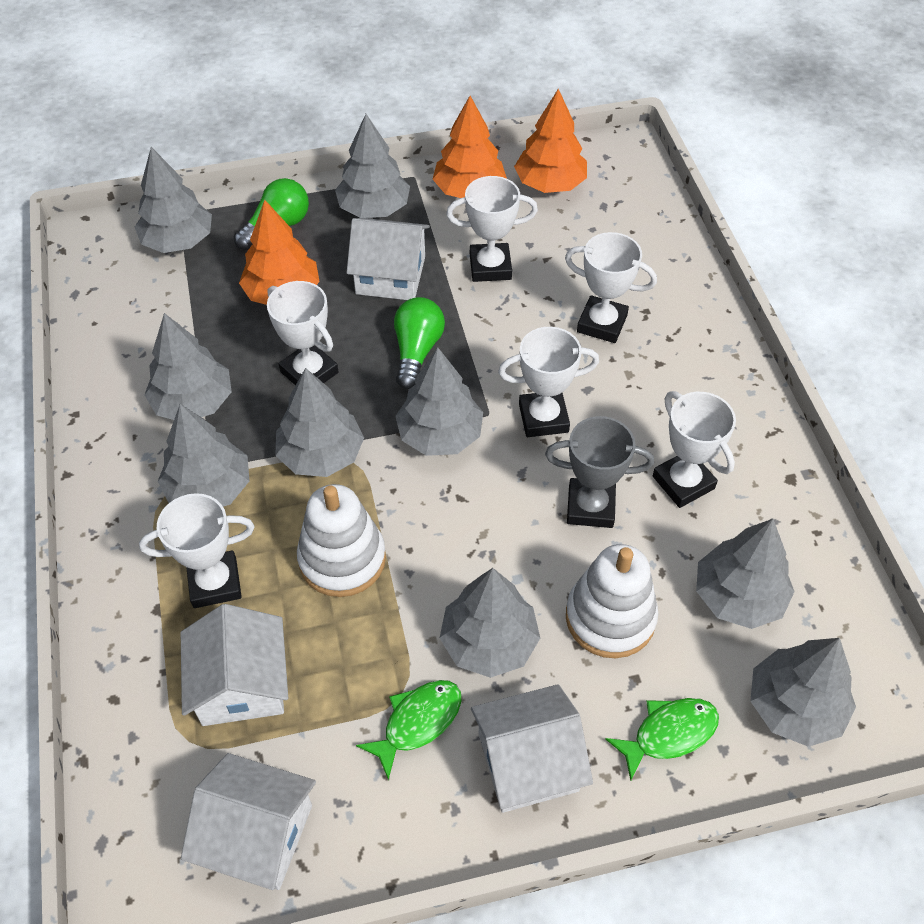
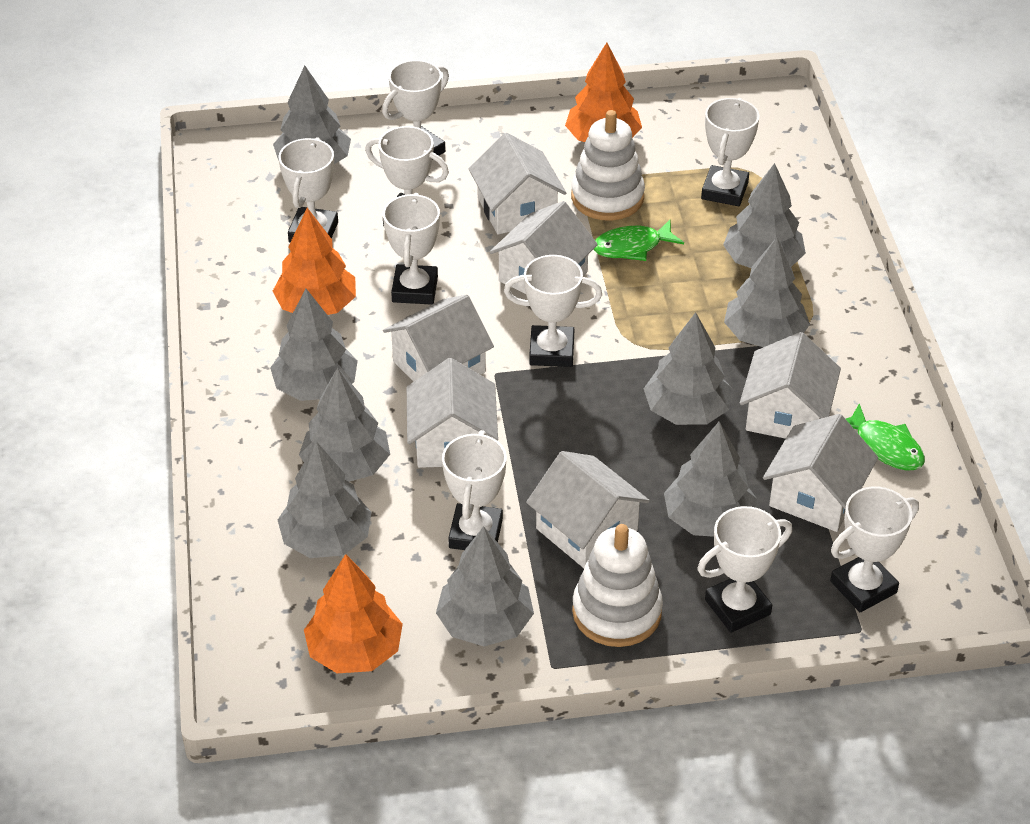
green light bulb: 2 -> 0
grey trophy: 1 -> 0
white house: 4 -> 7
white trophy: 6 -> 9

